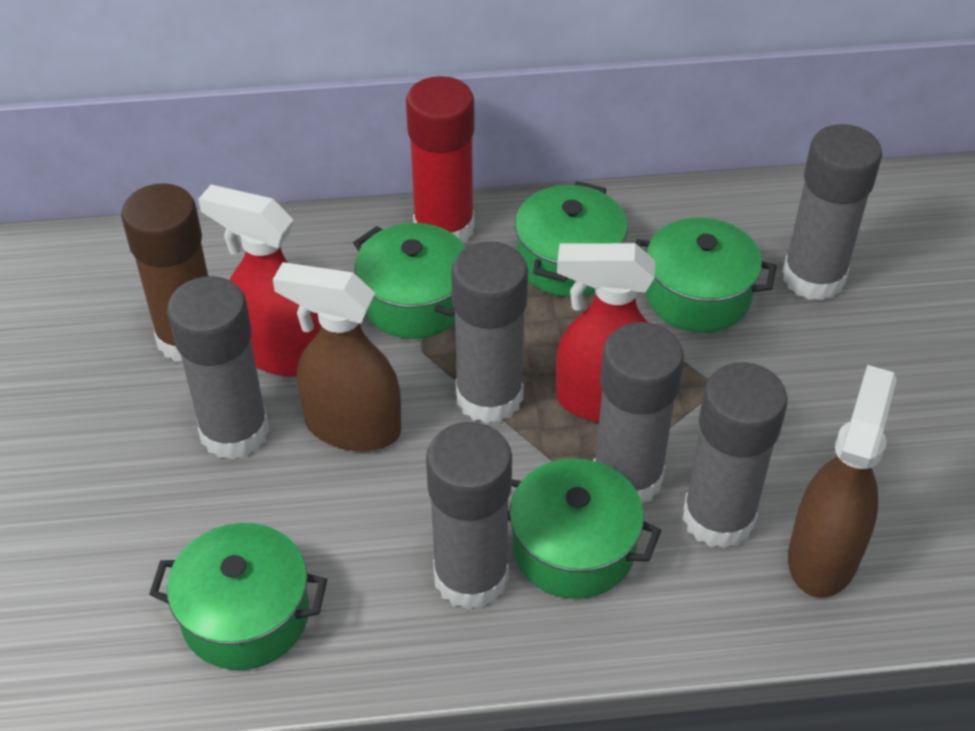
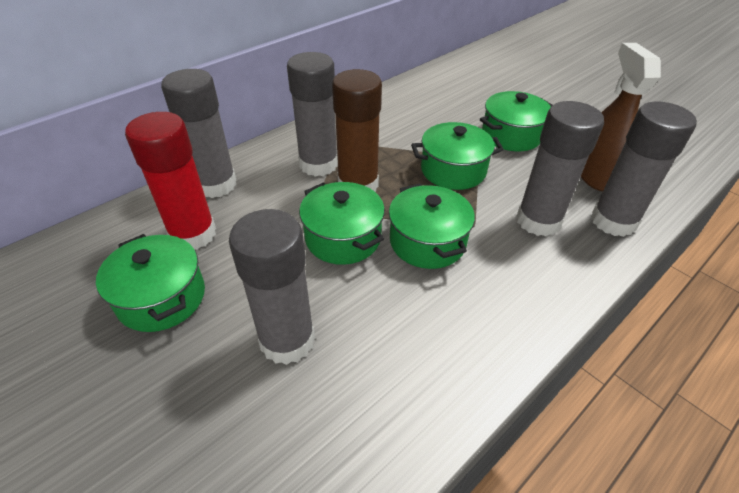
brown spray bottle: 2 -> 1
grey glue stick: 6 -> 5
red spray bottle: 2 -> 0

